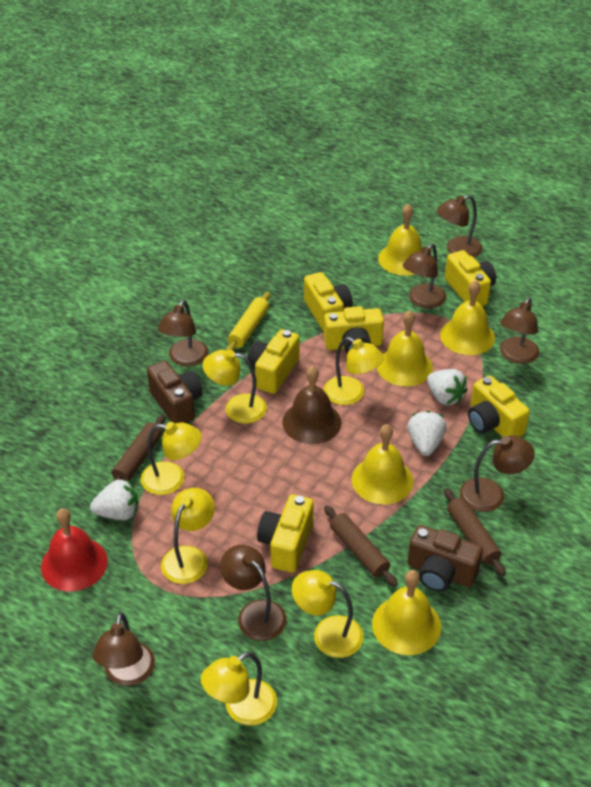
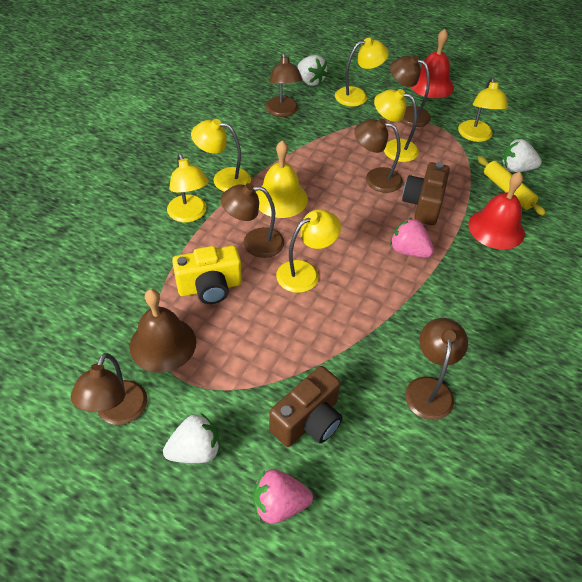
brown lamp: 7 -> 6
brown rolling pin: 3 -> 0
pink strawberry: 0 -> 2
red bell: 1 -> 2
yellow bell: 5 -> 1
yellow camera: 6 -> 1

